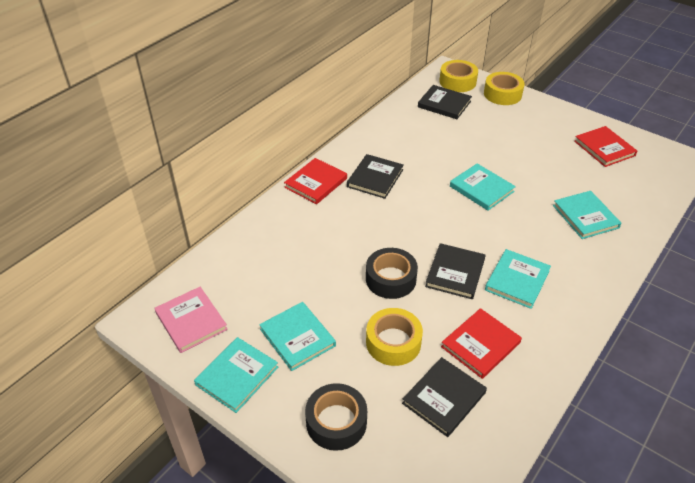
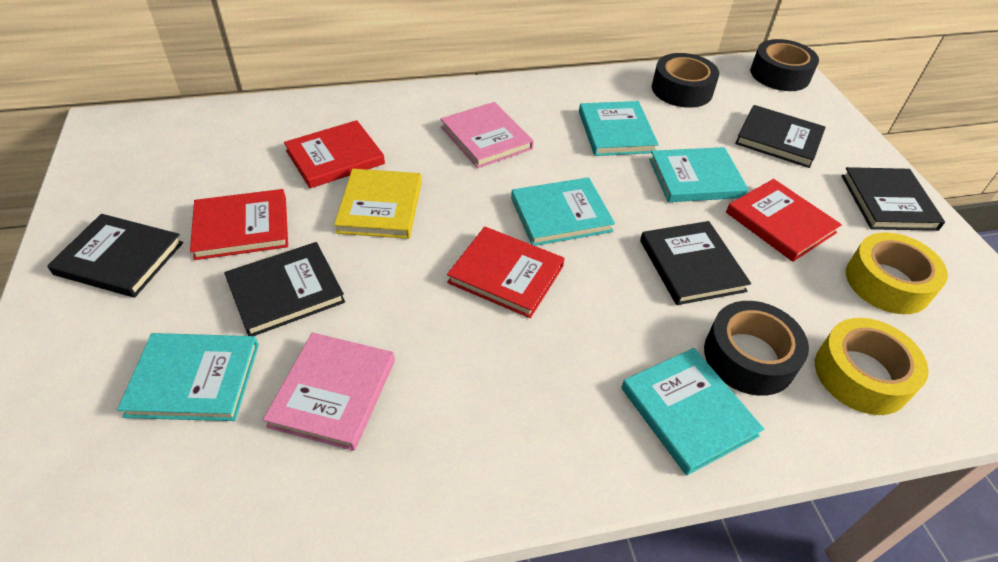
black book: 4 -> 5
black tape: 2 -> 3
pink book: 1 -> 2
red book: 3 -> 4
yellow book: 0 -> 1
yellow tape: 3 -> 2

